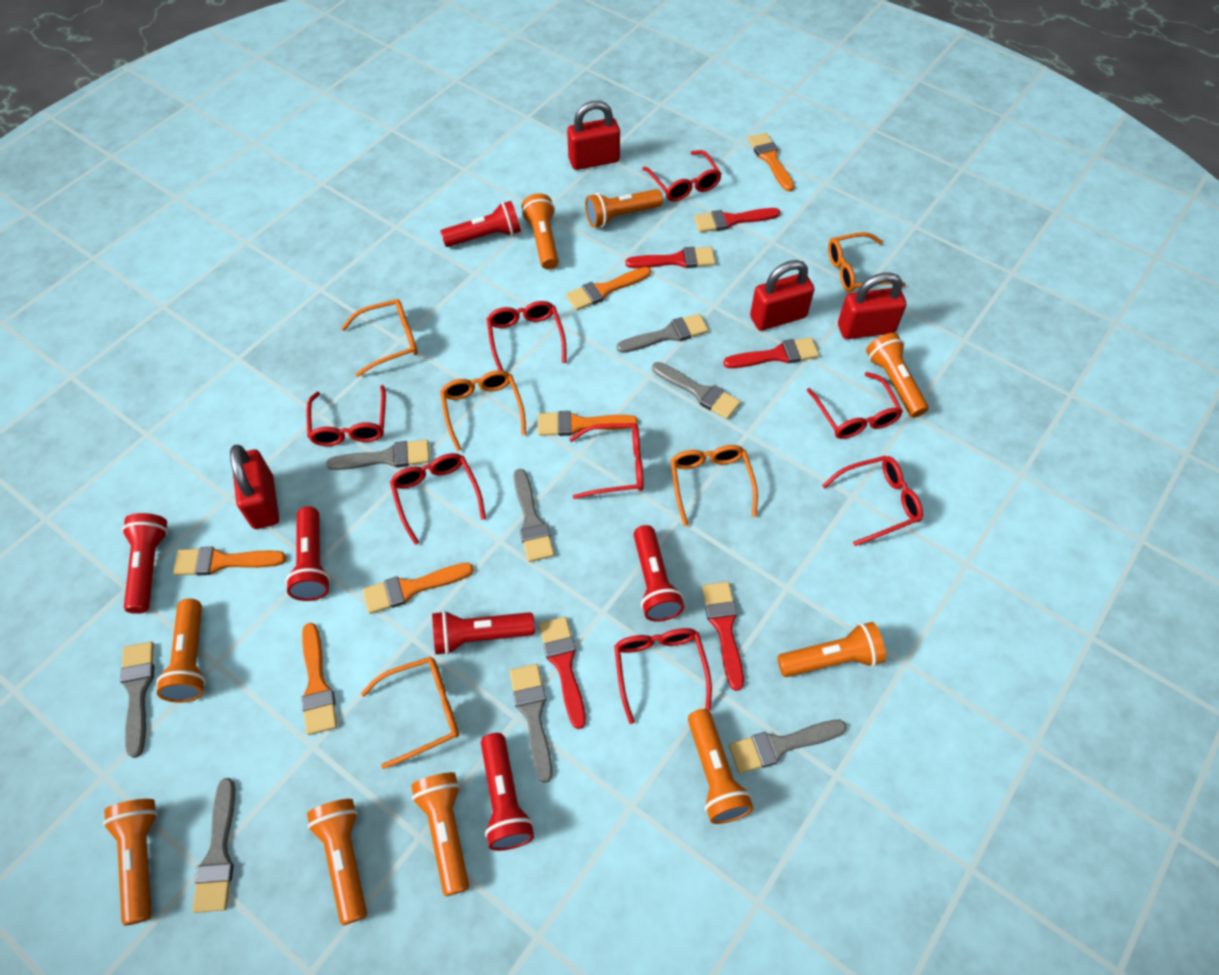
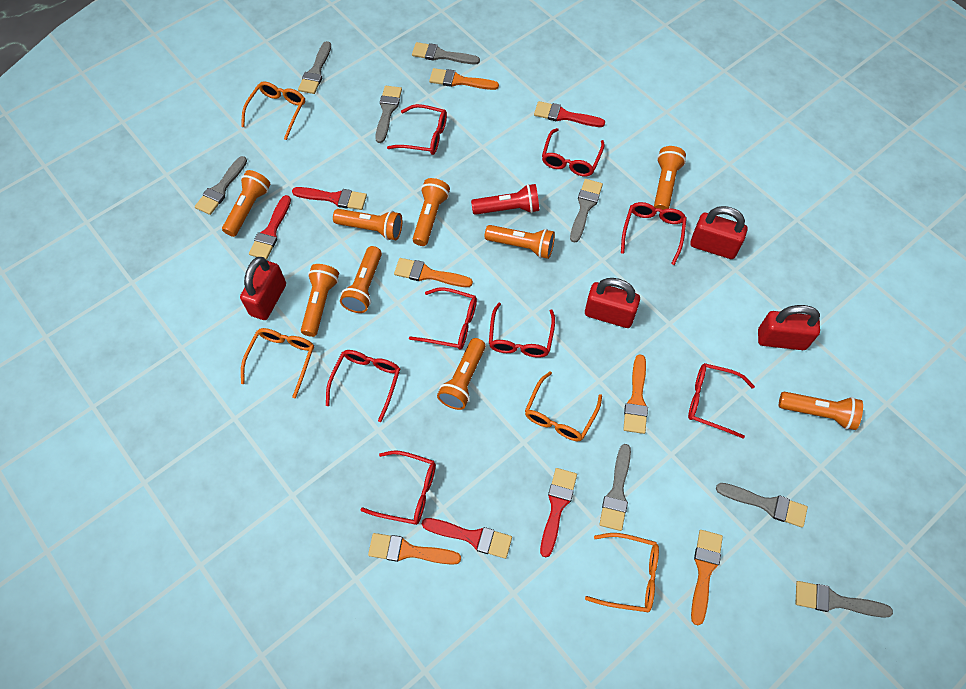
orange brush: 6 -> 5
orange glasses: 5 -> 4
red flashlight: 6 -> 1

